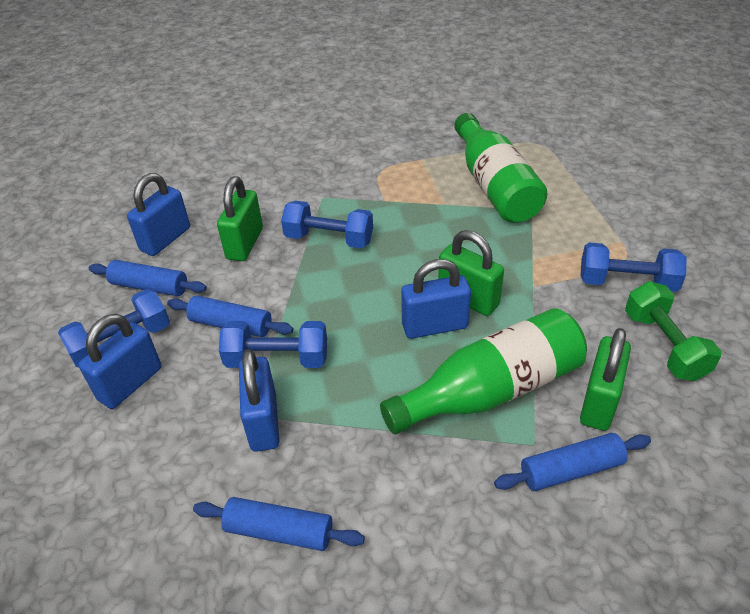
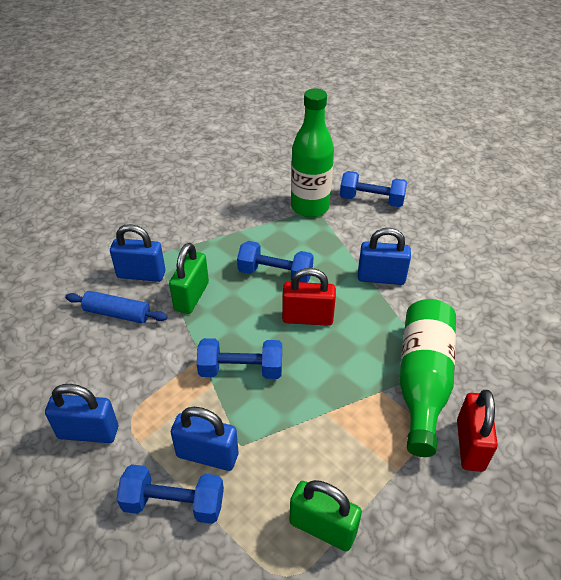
blue rolling pin: 4 -> 1
green dumbbell: 1 -> 0
green padlock: 3 -> 2
red padlock: 0 -> 2

